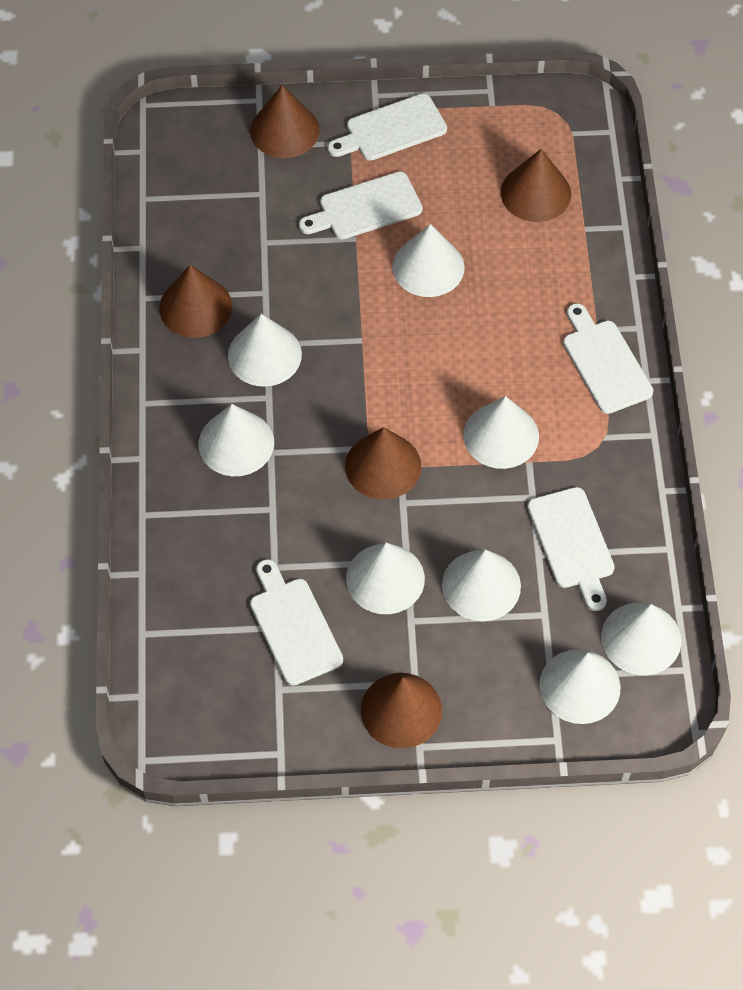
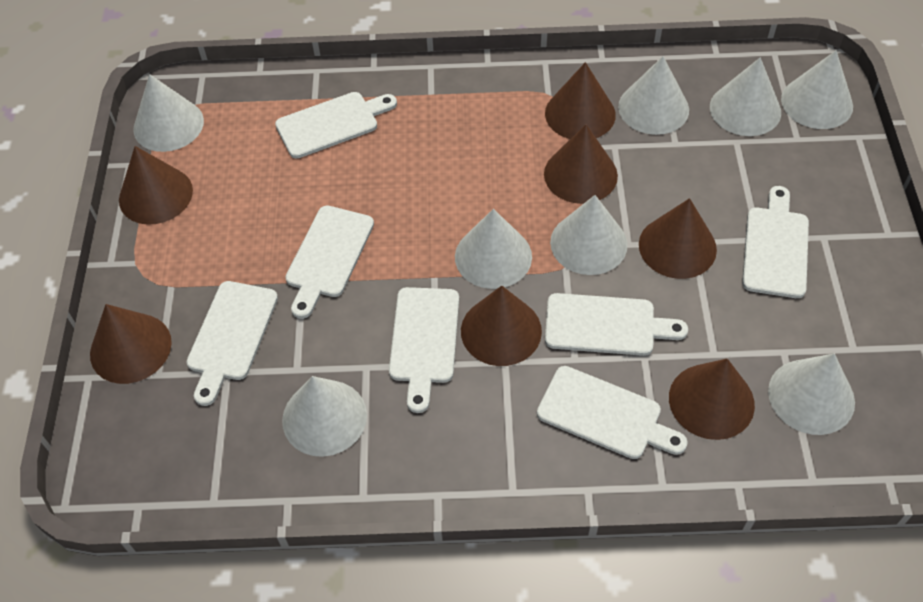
brown cone: 5 -> 7
white cutting board: 5 -> 7

